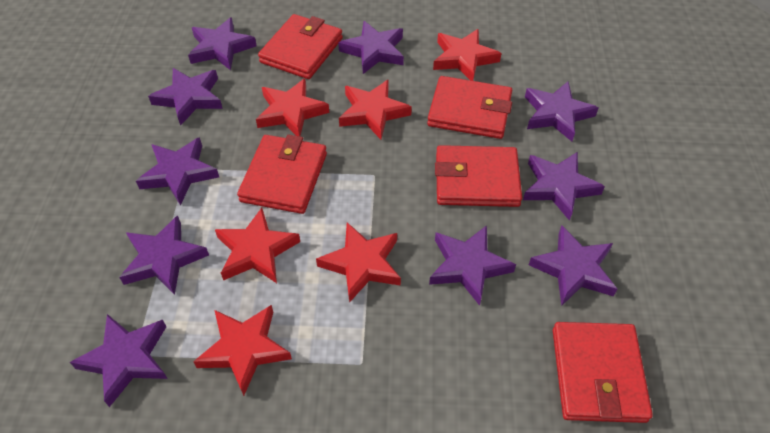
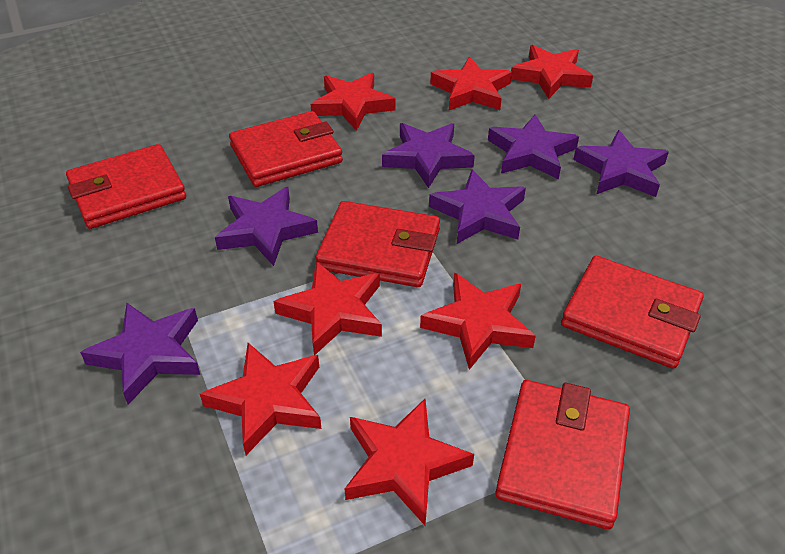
purple star: 10 -> 6
red star: 6 -> 7

